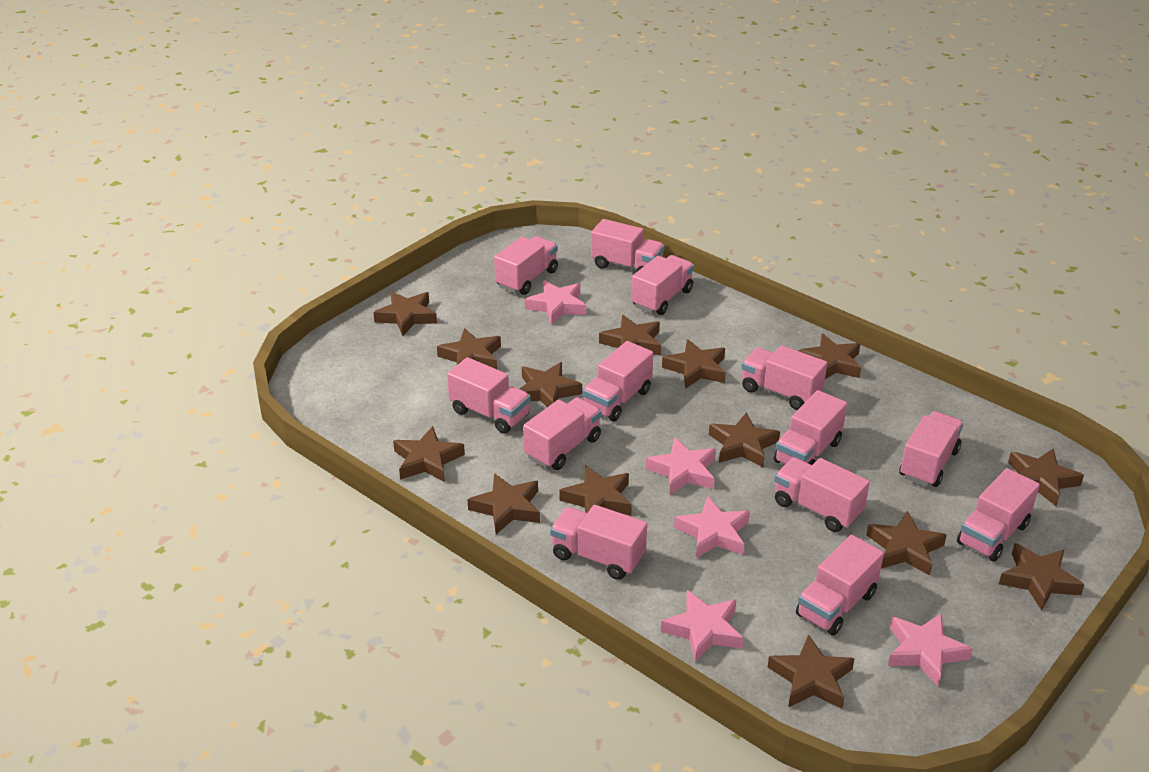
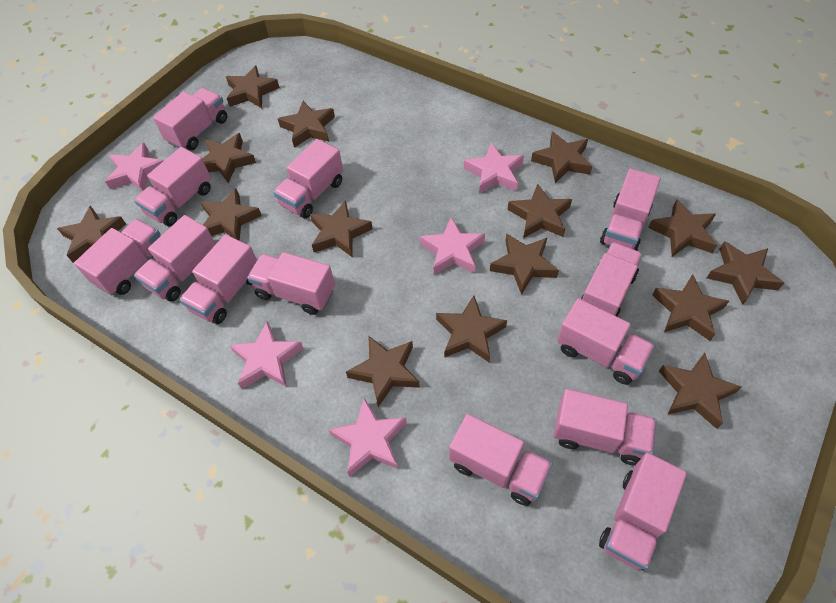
brown star: 14 -> 15

